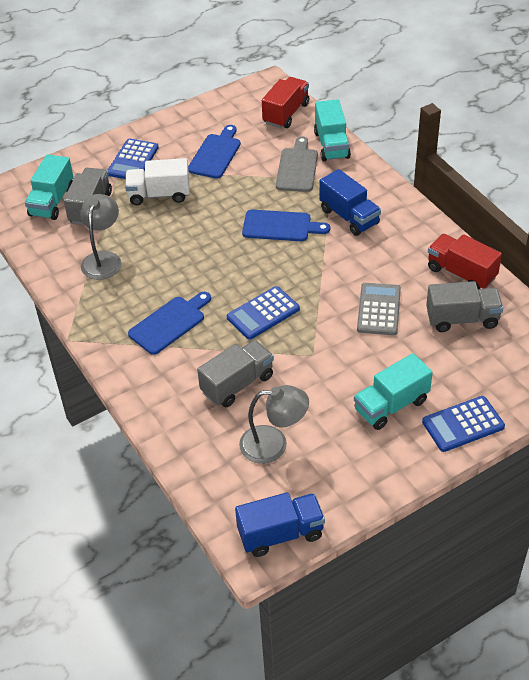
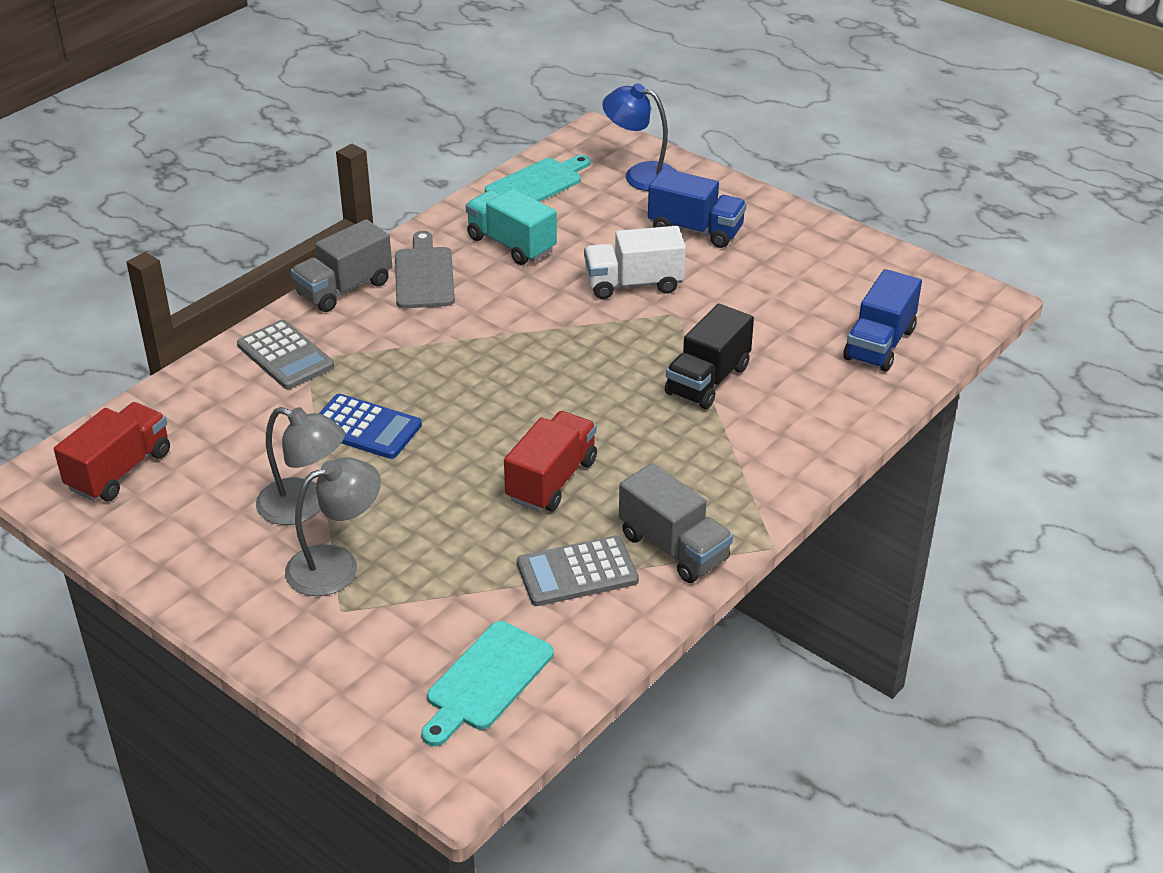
black truck: 0 -> 1
blue calculator: 3 -> 1
blue cutting board: 3 -> 0
blue lamp: 0 -> 1
grey calculator: 1 -> 2
grey truck: 3 -> 2
turquoise cutting board: 0 -> 2
turquoise truck: 3 -> 1

